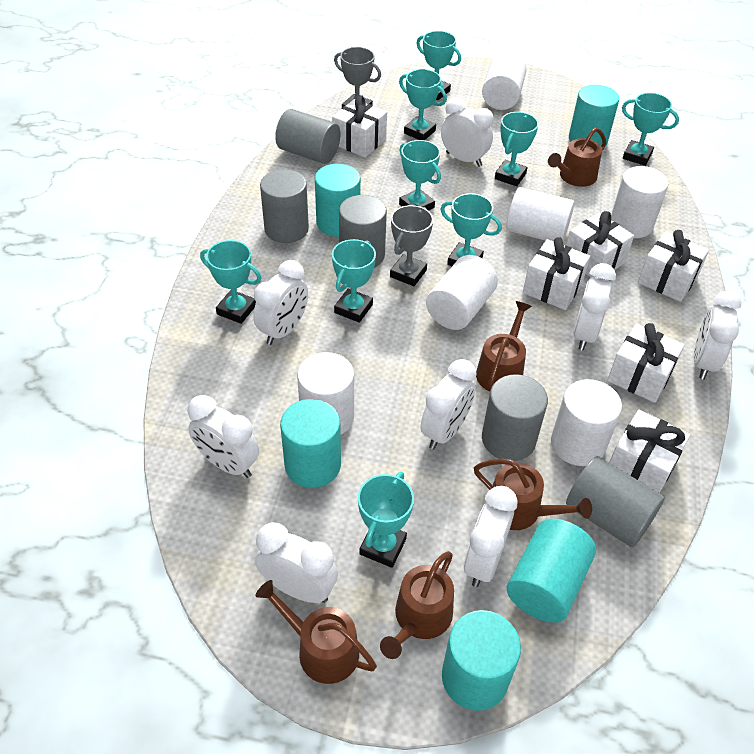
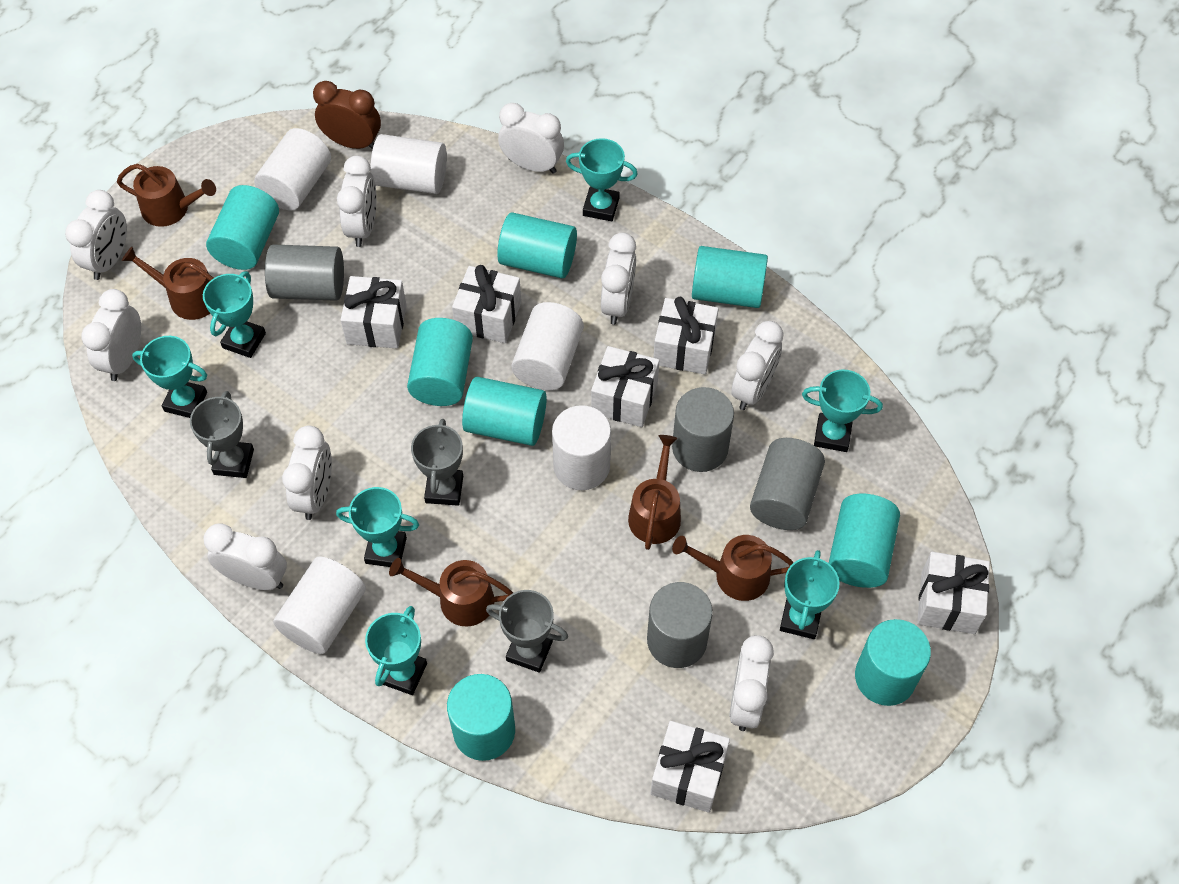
brown clock: 0 -> 1
grey cylinder: 5 -> 4
grey trophy: 2 -> 3
turquoise cylinder: 5 -> 8
turquoise trophy: 9 -> 7
white clock: 8 -> 9
white cylinder: 6 -> 5

